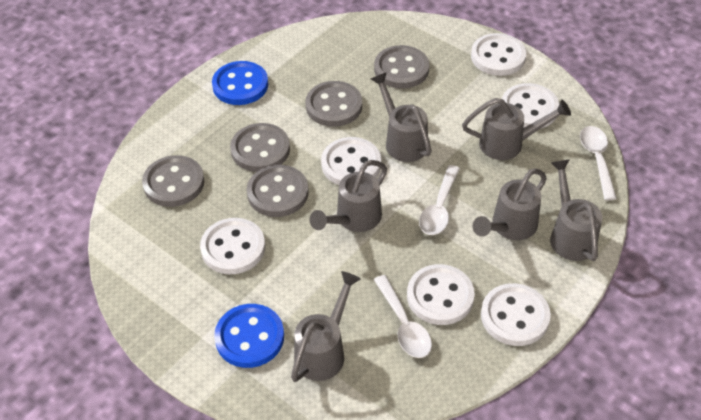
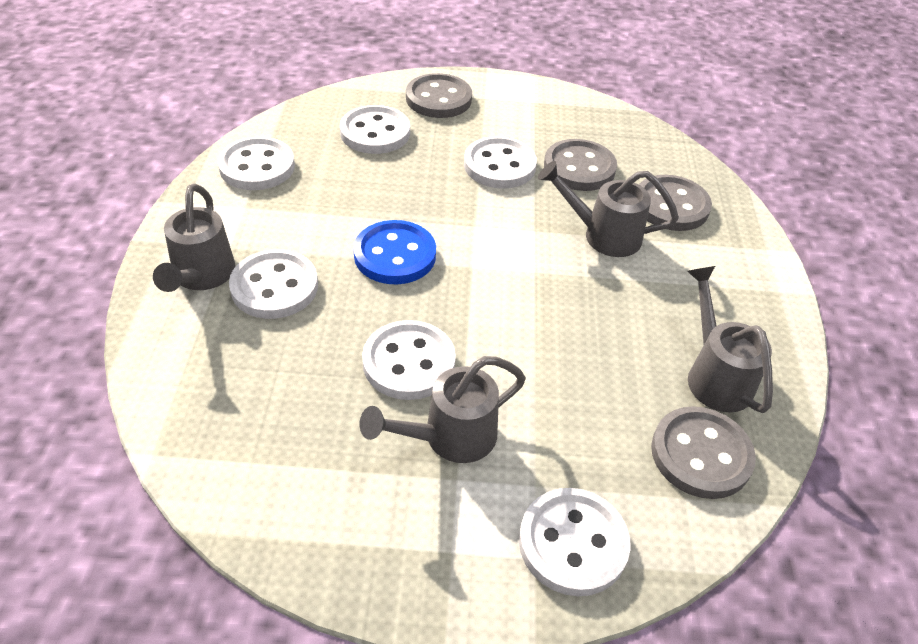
blue button: 2 -> 1
grey button: 5 -> 4
grey watering can: 6 -> 4
white spoon: 3 -> 0

